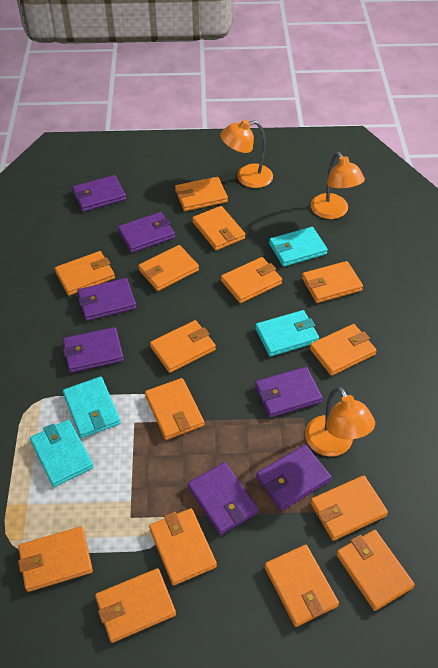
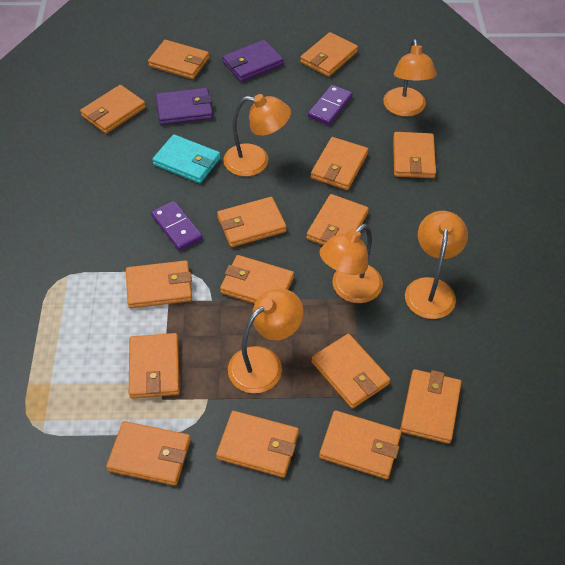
orange lamp: 3 -> 5
purple domino: 0 -> 2
purple wallet: 7 -> 2
turquoise wallet: 4 -> 1

